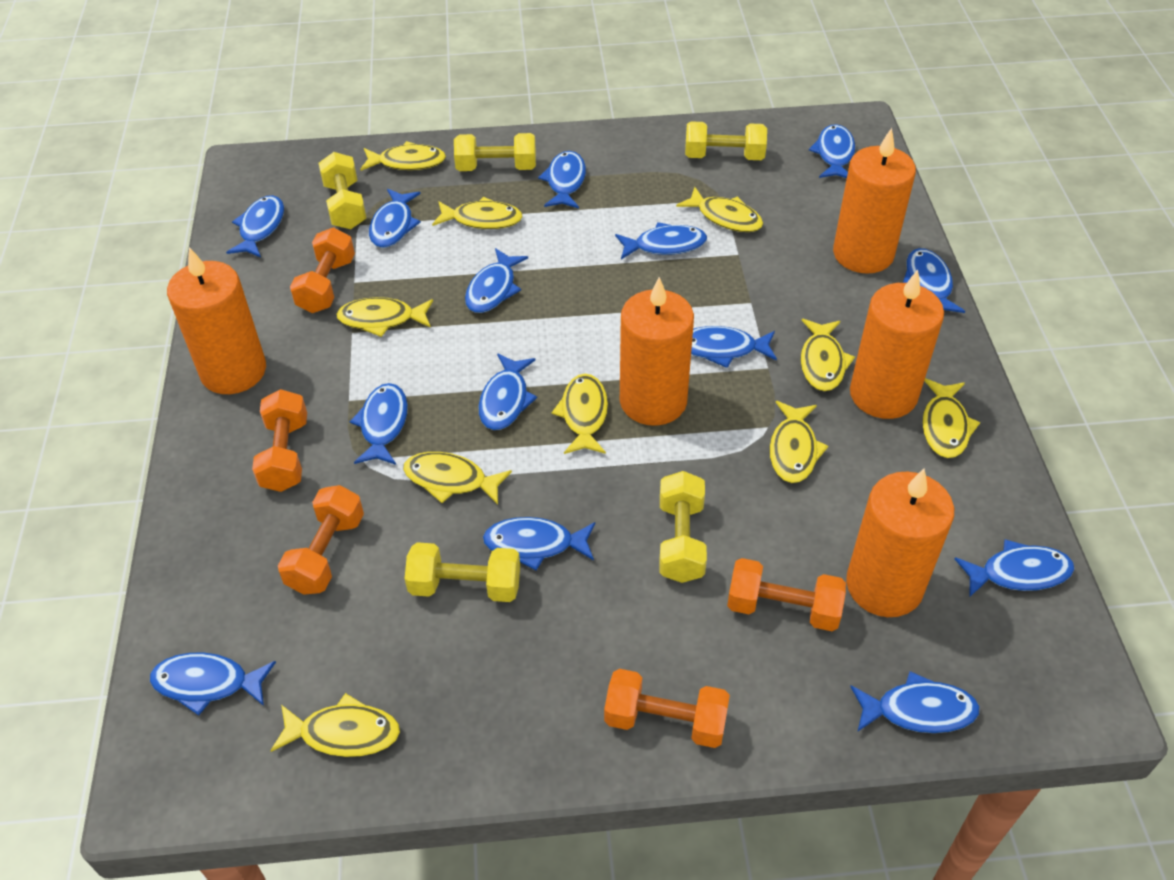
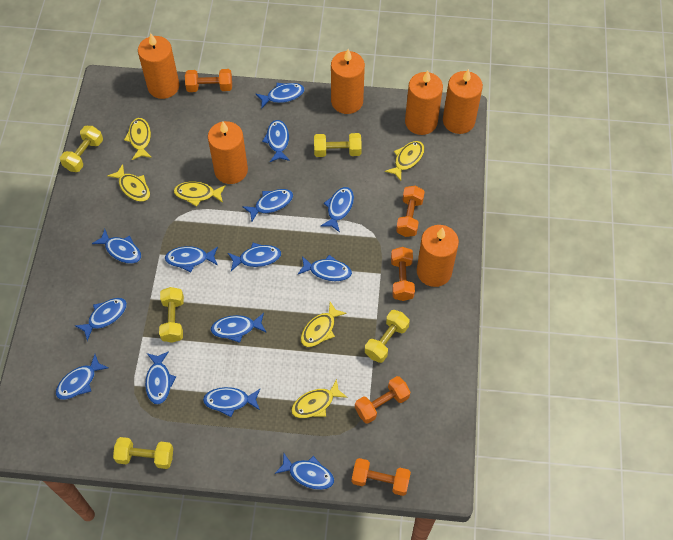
orange candle: 5 -> 6
yellow fish: 10 -> 6

